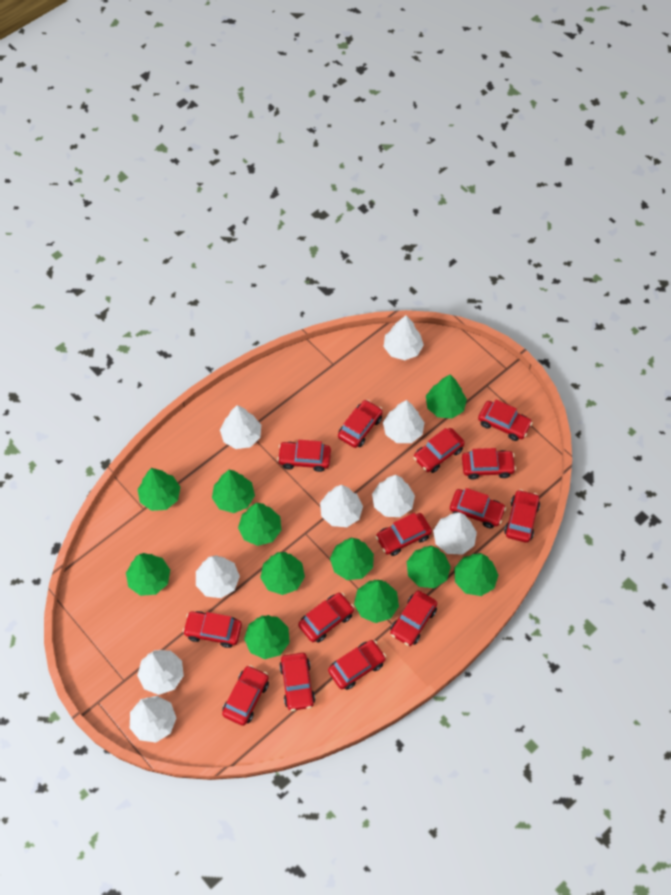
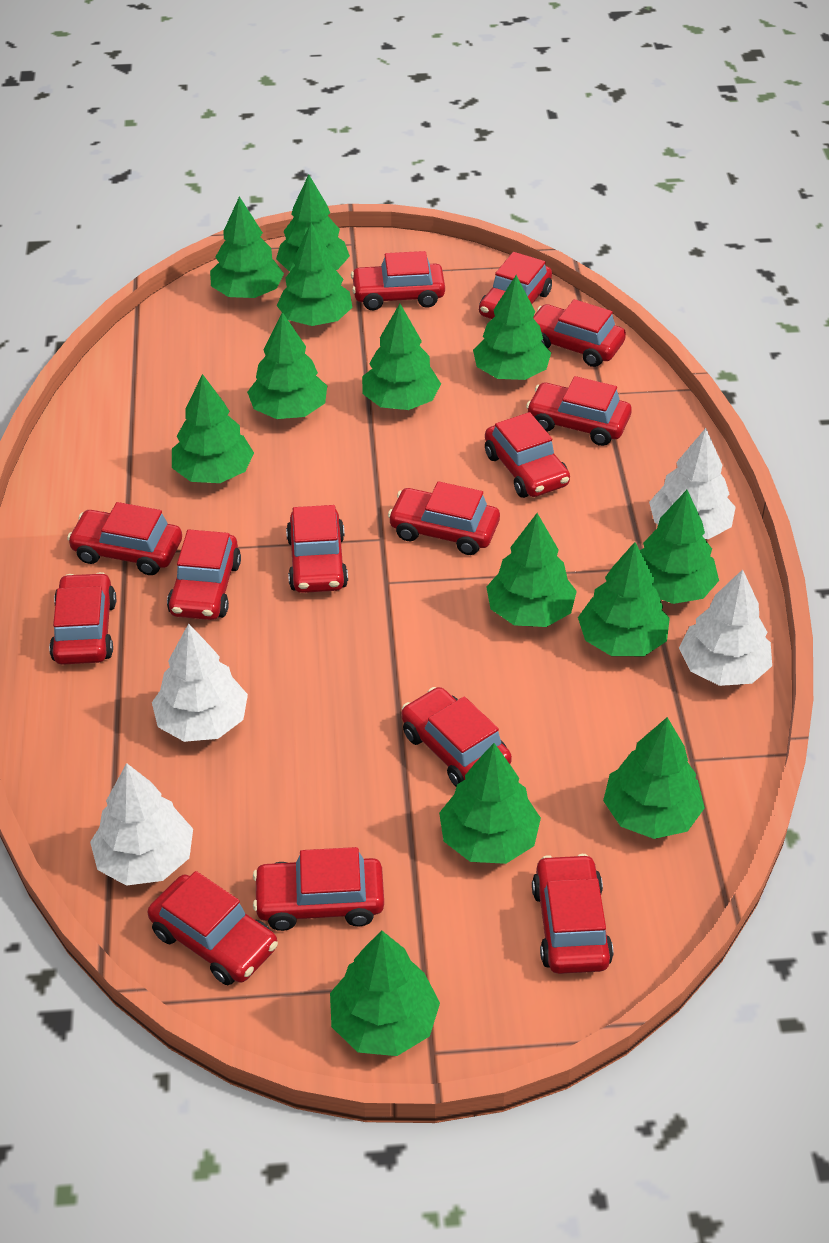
green tree: 11 -> 13
white tree: 9 -> 4

